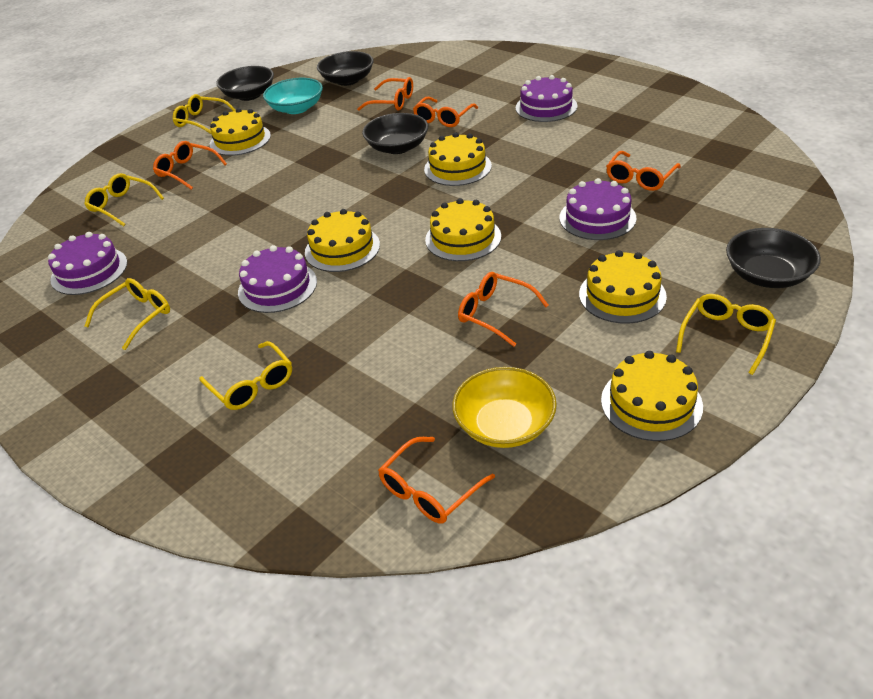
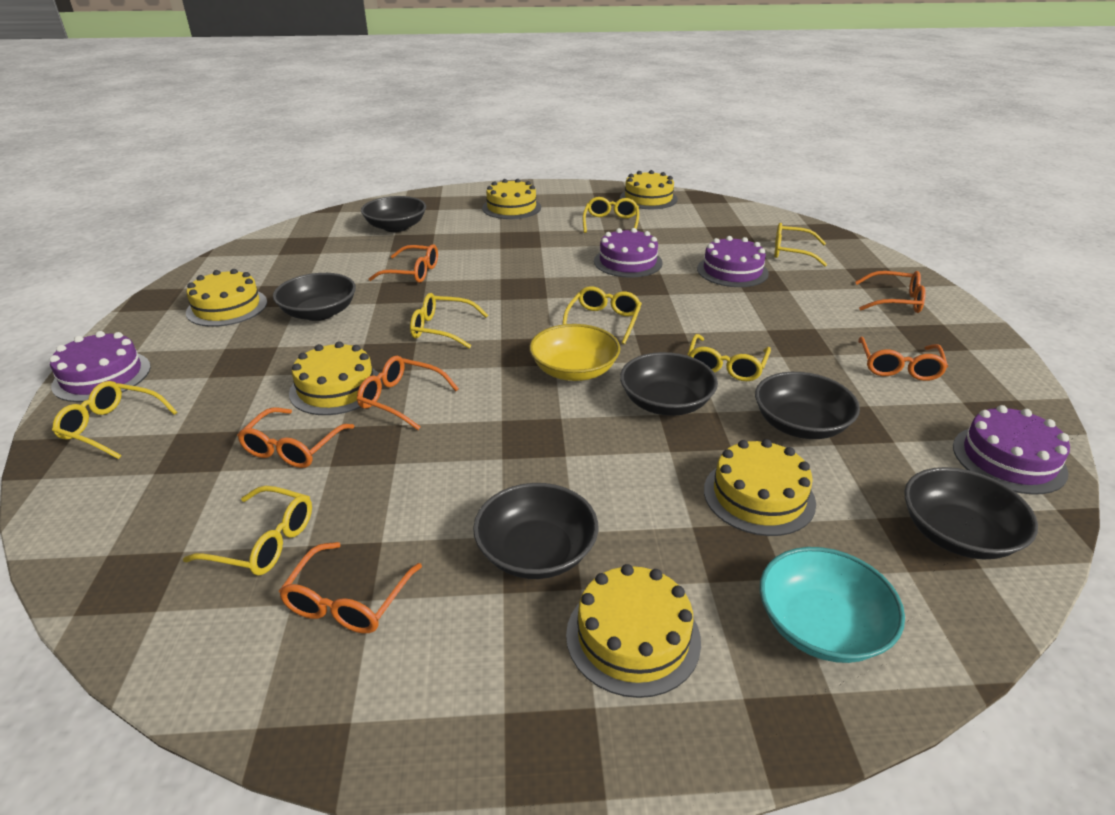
black bowl: 4 -> 6
yellow glasses: 5 -> 7

